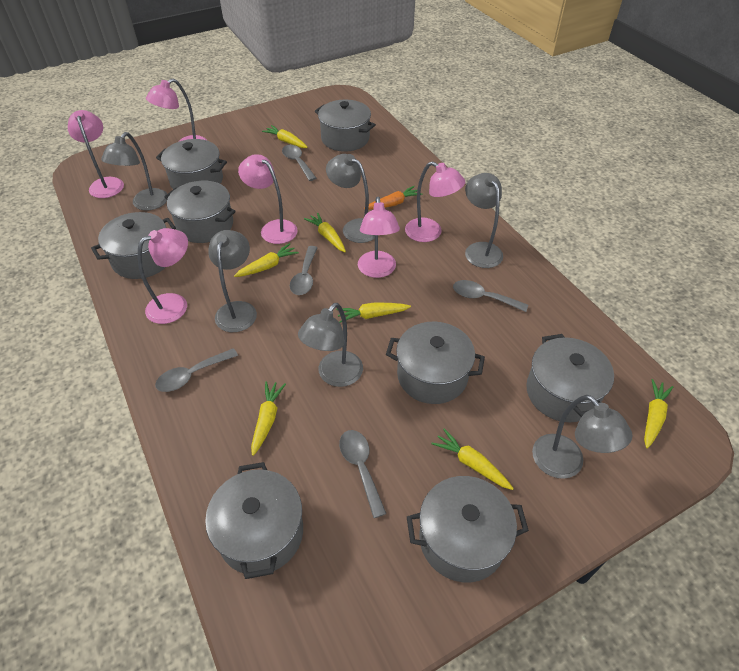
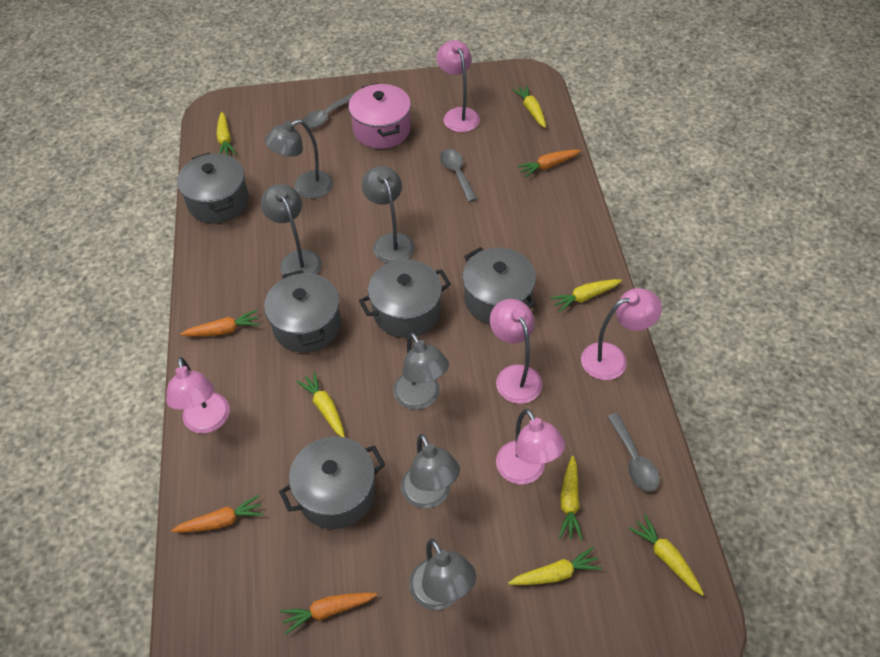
grey pot: 8 -> 5
grey spoon: 5 -> 3
orange carrot: 1 -> 4
pink lamp: 6 -> 5
pink pot: 0 -> 1

